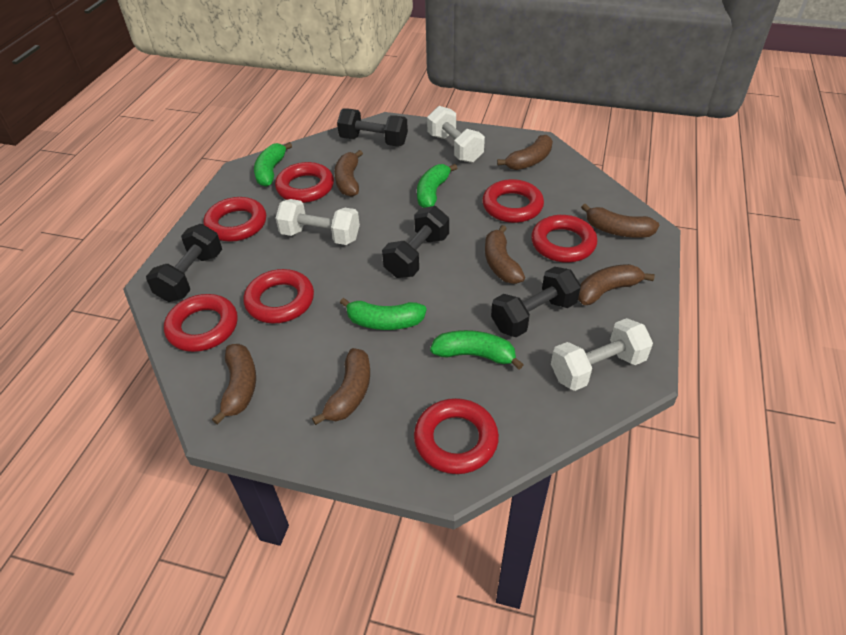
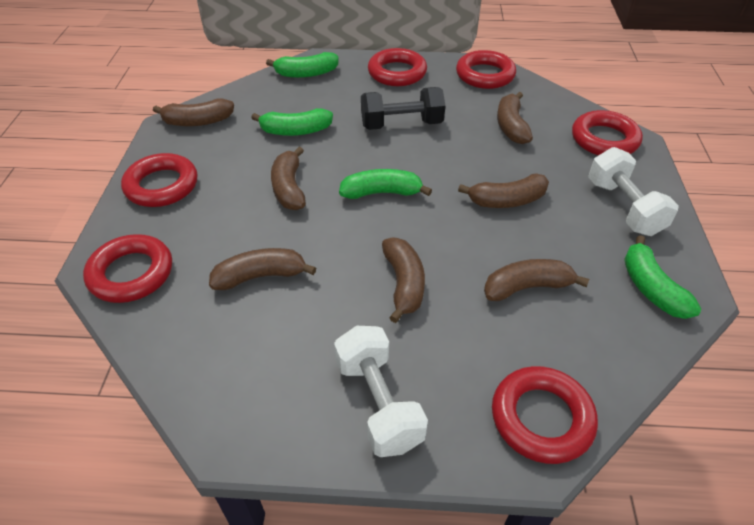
black dumbbell: 4 -> 1
red ring: 7 -> 6
white dumbbell: 3 -> 2

